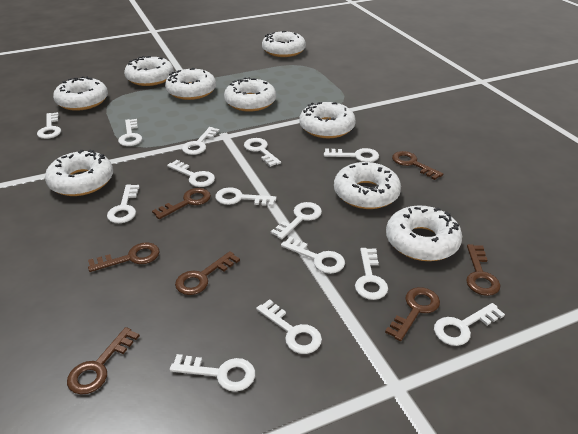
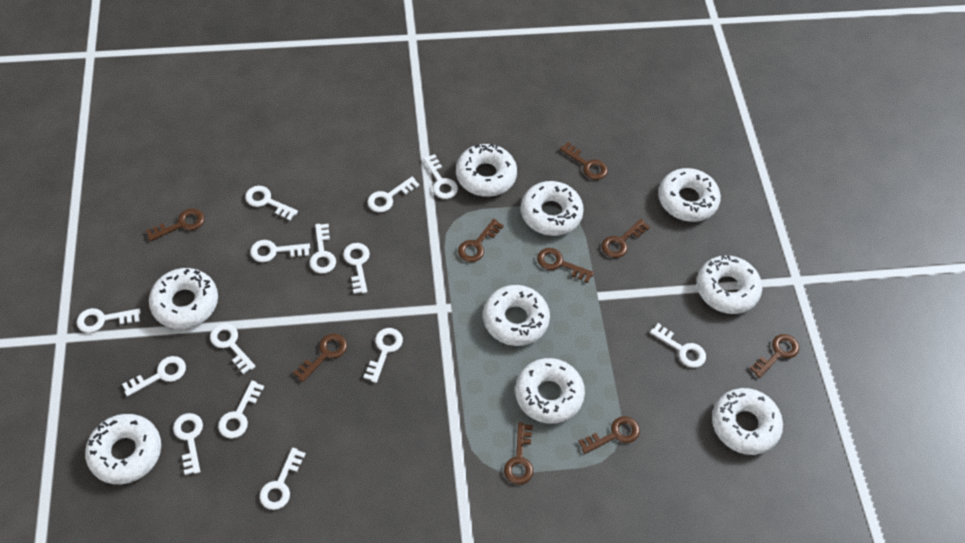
brown key: 7 -> 9

